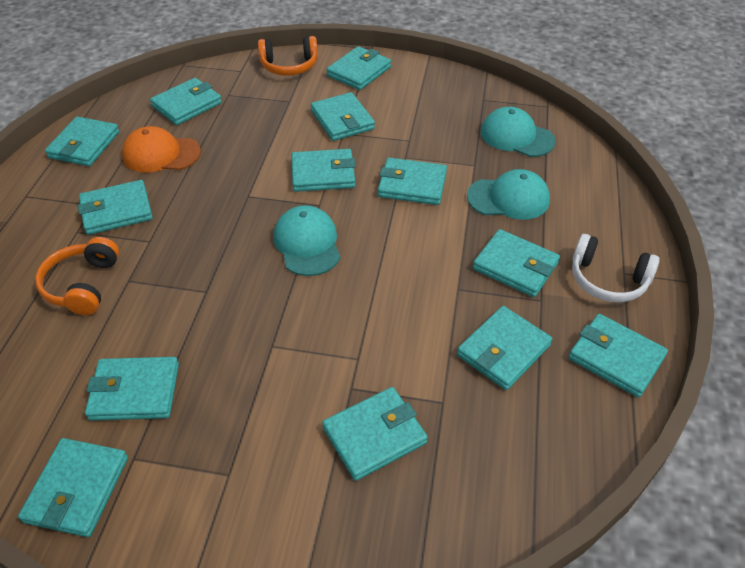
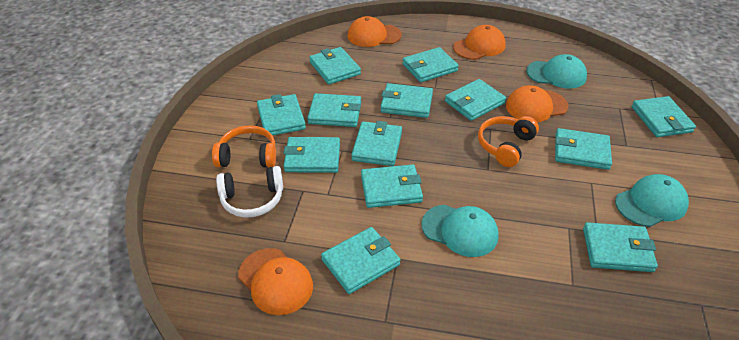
orange cap: 1 -> 4

